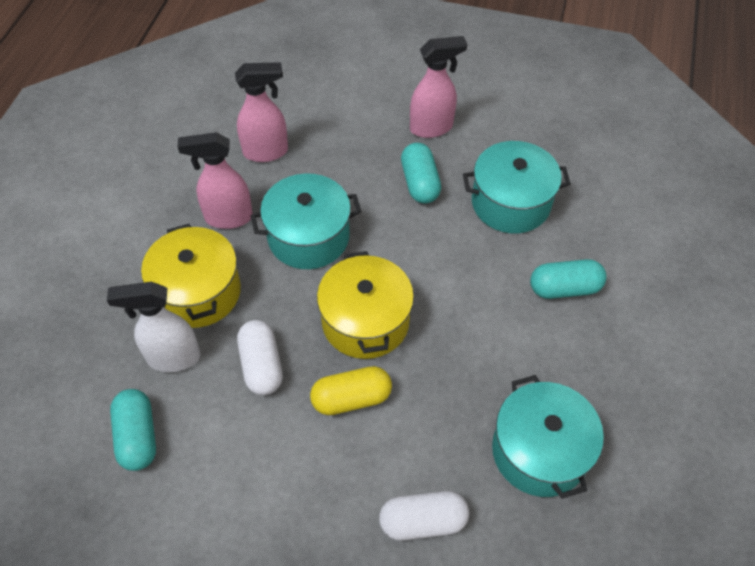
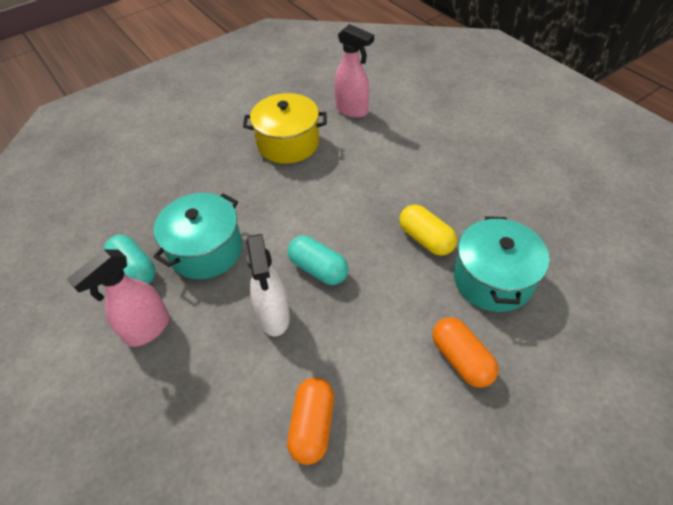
orange capsule: 0 -> 2
pink spray bottle: 3 -> 2
turquoise capsule: 3 -> 2
turquoise pot: 3 -> 2
white capsule: 2 -> 0
yellow pot: 2 -> 1

